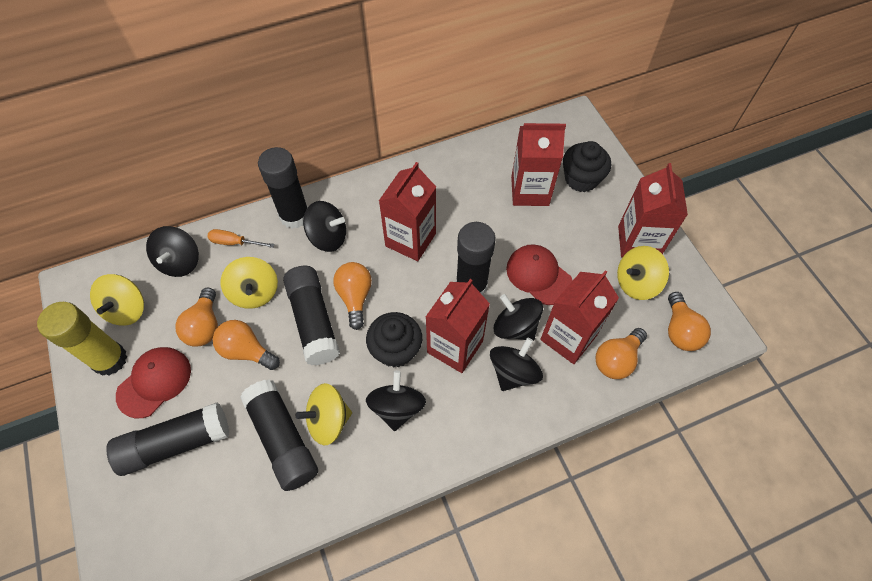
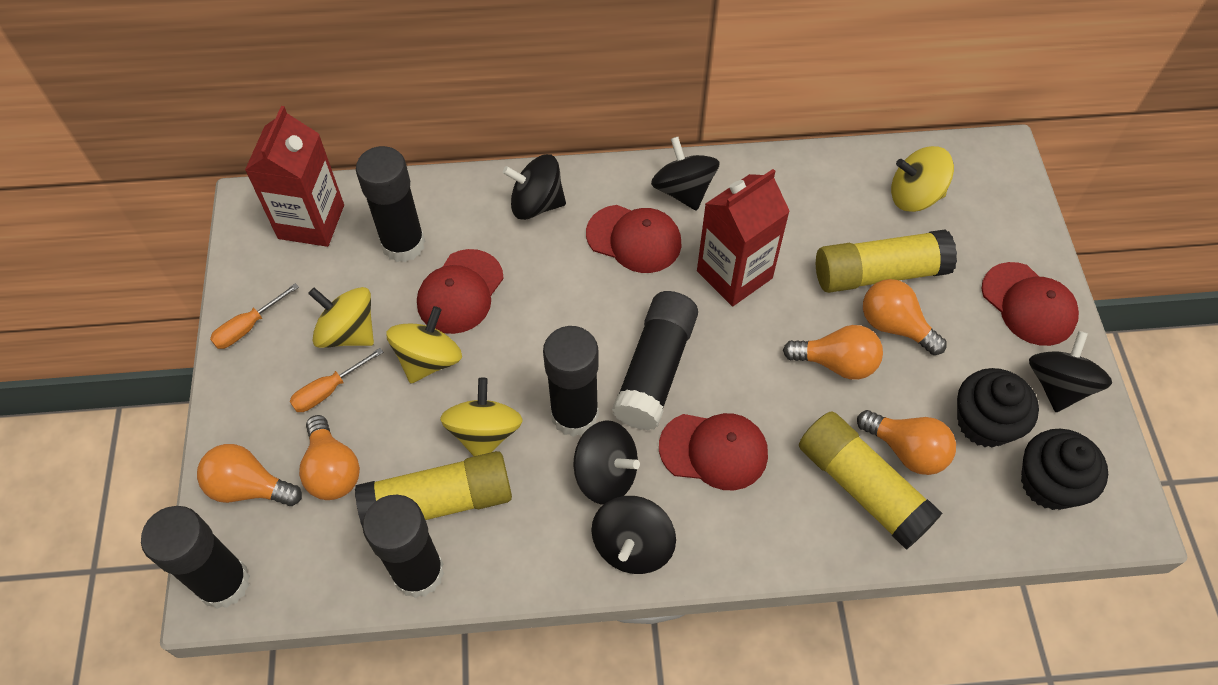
orange screwdriver: 1 -> 2
red cap: 2 -> 4
red carton: 5 -> 2
yellow glue stick: 1 -> 3

